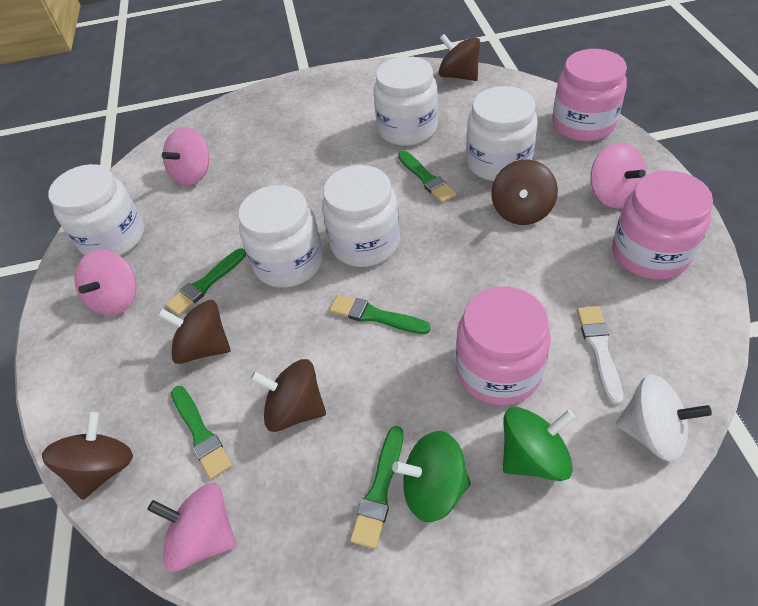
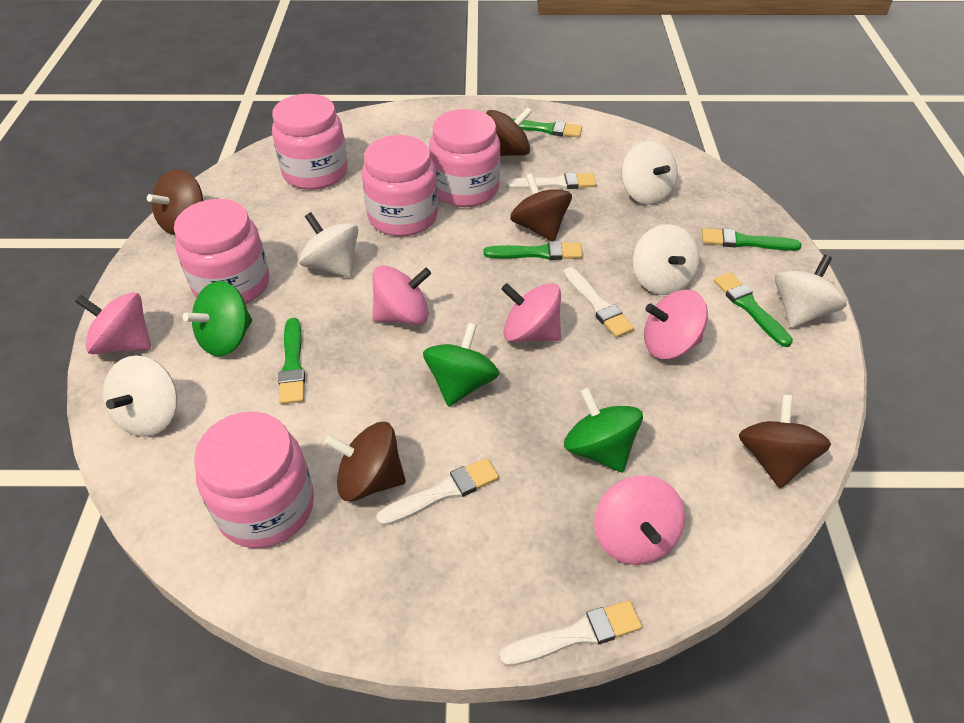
green spinning top: 2 -> 3
pink jar: 3 -> 5
pink spinning top: 4 -> 5
white brush: 1 -> 4
white jar: 5 -> 0
white spinning top: 1 -> 5

